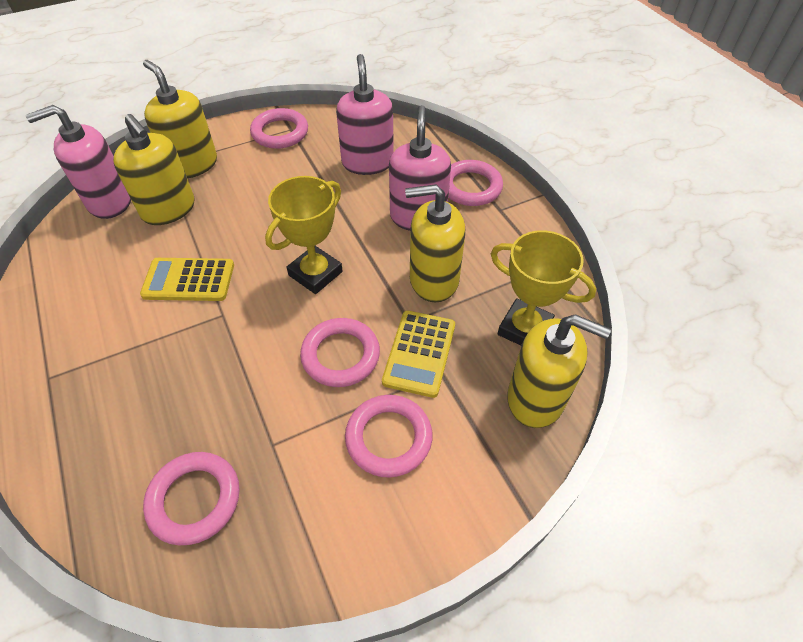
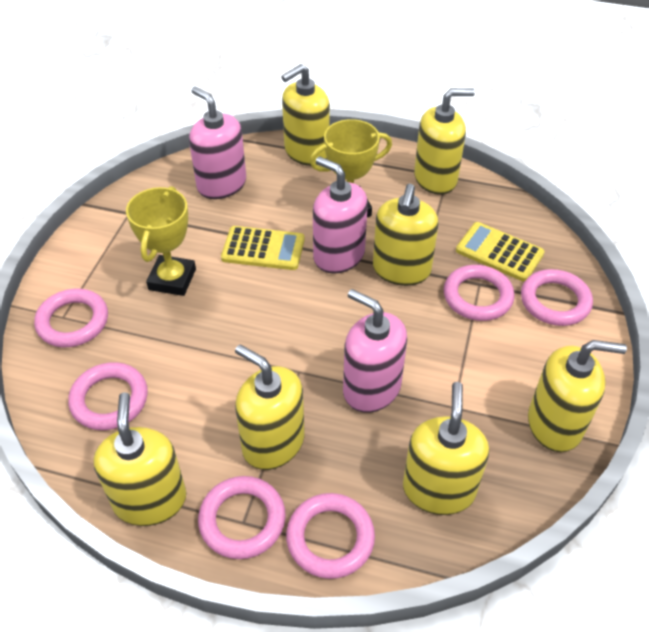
pink ring: 5 -> 6
yellow soap dispenser: 4 -> 7

